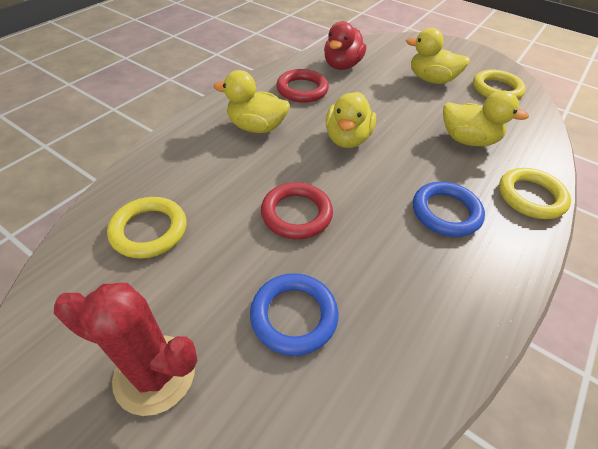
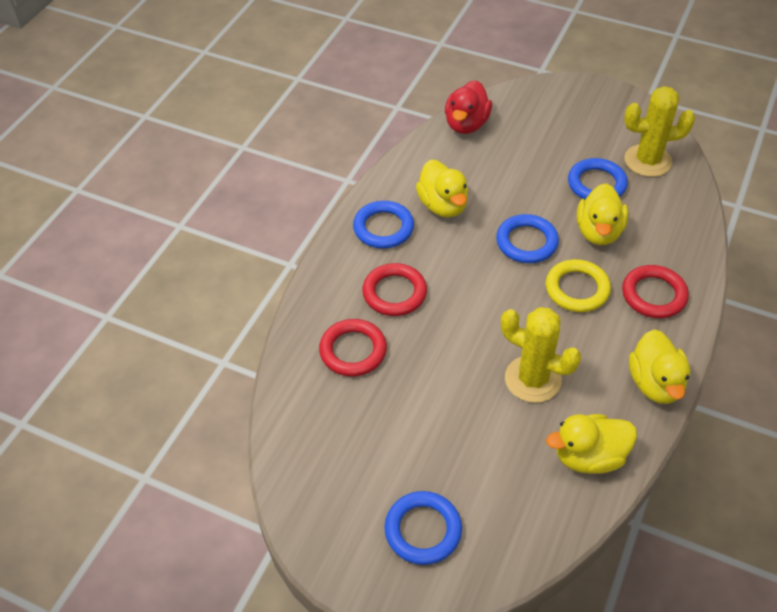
blue ring: 2 -> 4
red cactus: 1 -> 0
red ring: 2 -> 3
yellow cactus: 0 -> 2
yellow ring: 3 -> 1

